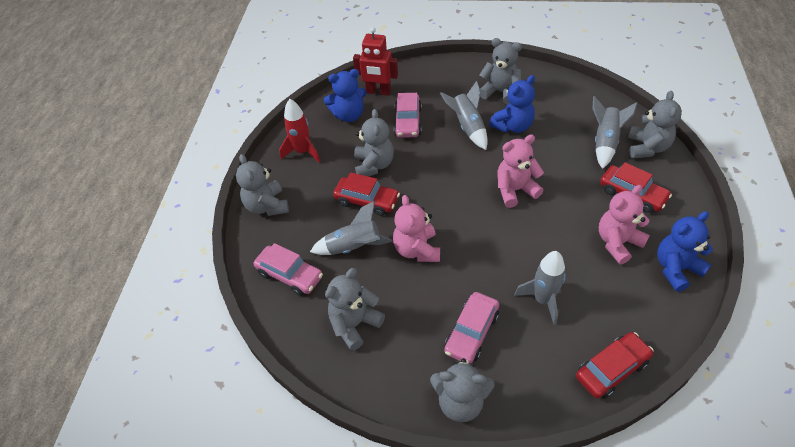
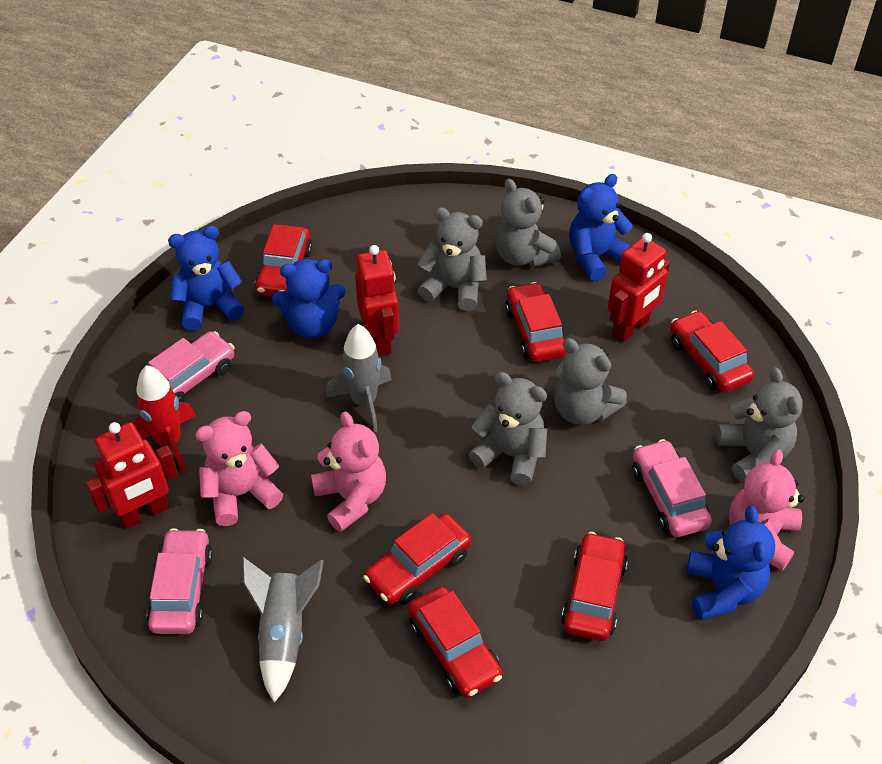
blue teddy bear: 3 -> 4
grey rocket: 4 -> 2
grey teddy bear: 6 -> 5
red car: 3 -> 6
red robot: 1 -> 3

